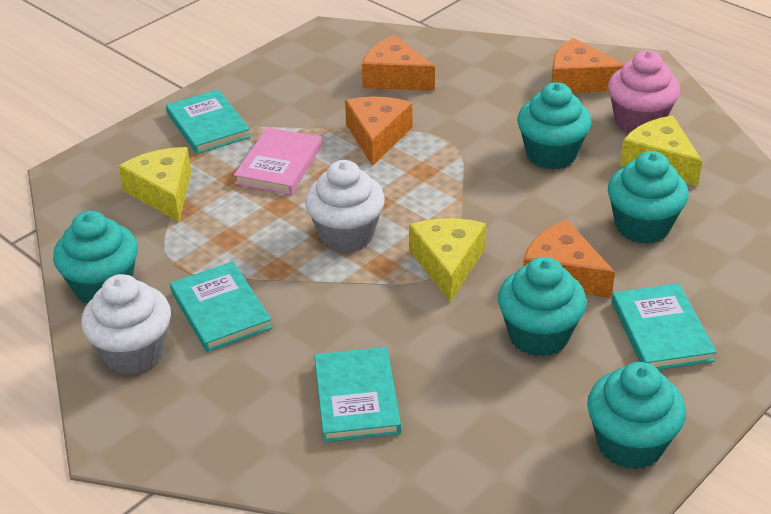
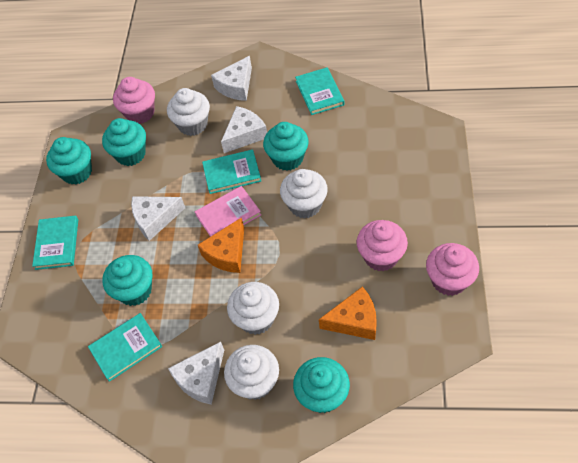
orange cheese: 4 -> 2
pink cupcake: 1 -> 3
white cheese: 0 -> 4
white cupcake: 2 -> 4
yellow cheese: 3 -> 0

